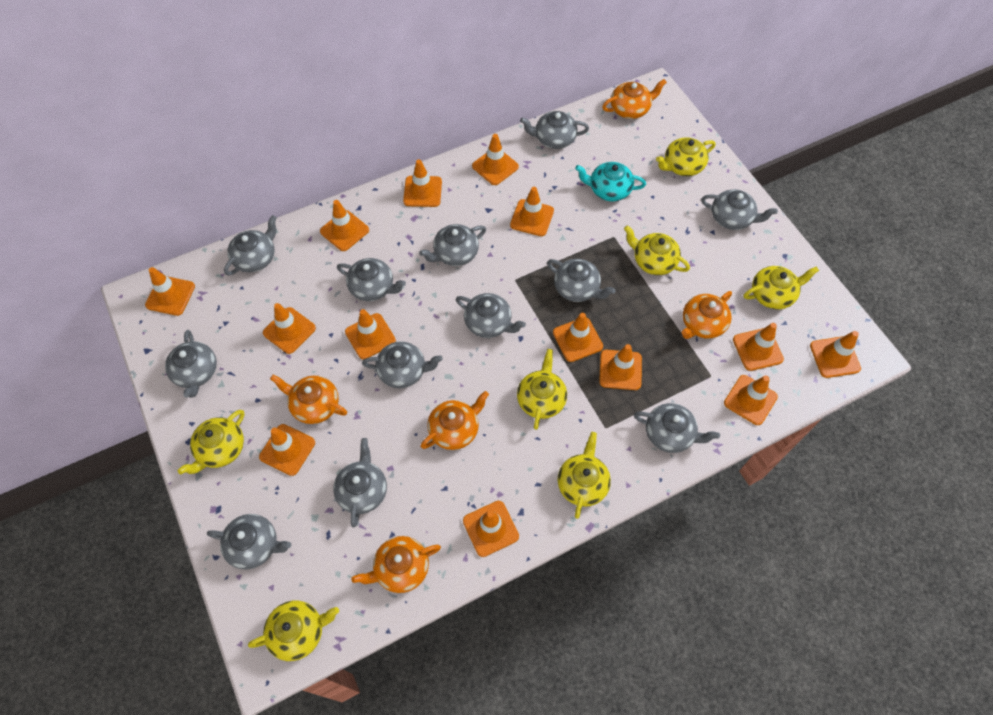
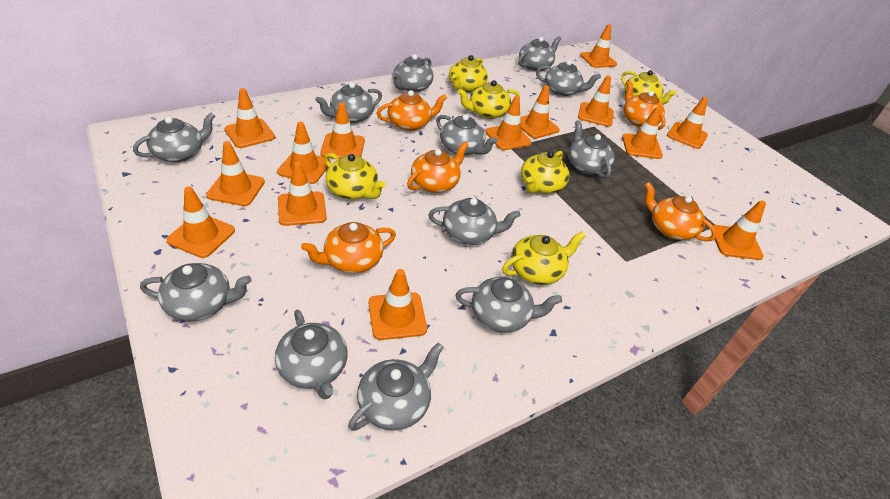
turquoise teapot: 1 -> 0
yellow teapot: 7 -> 6

